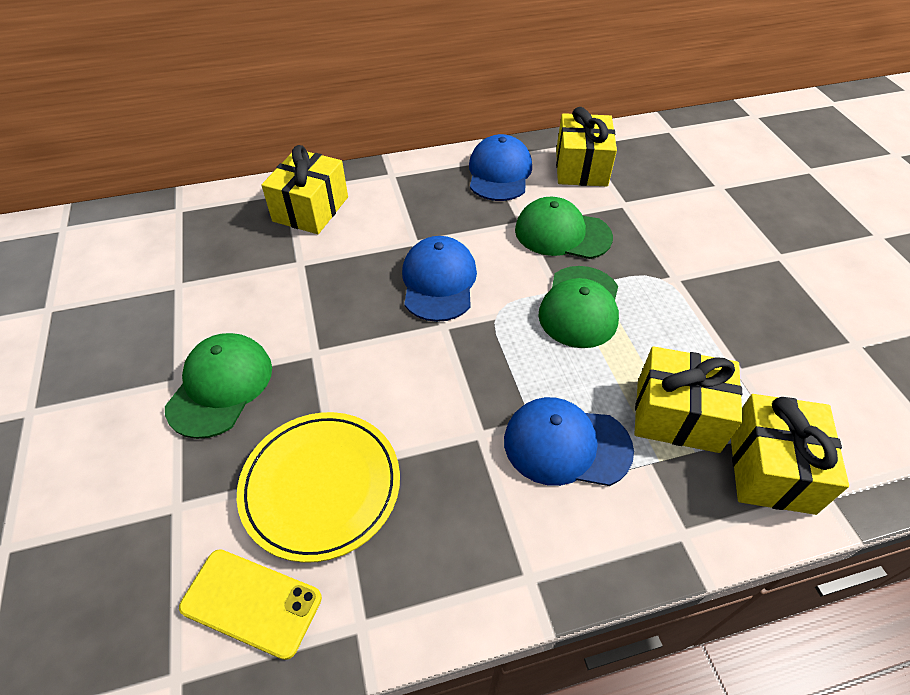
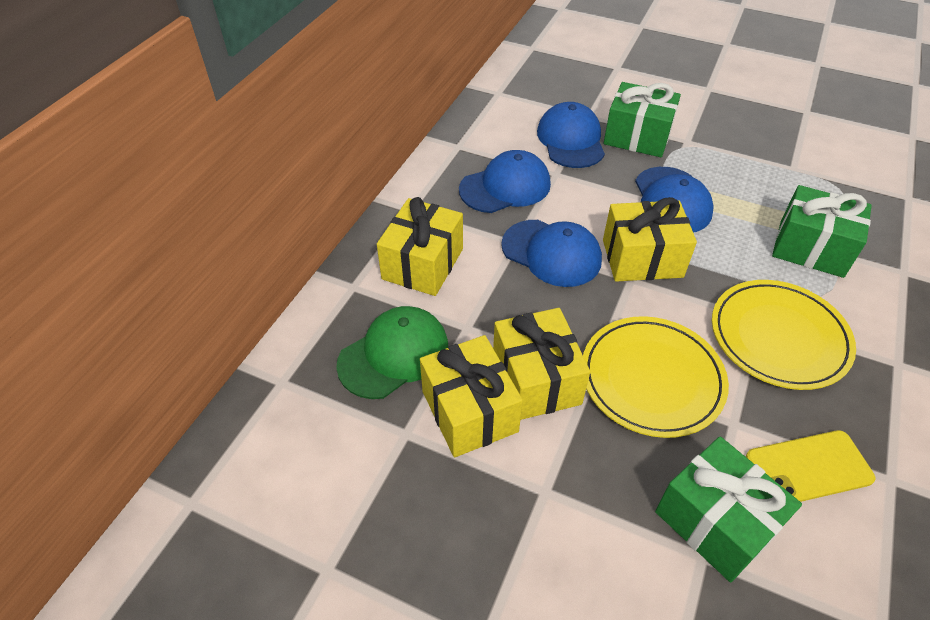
blue cap: 3 -> 4
green cap: 3 -> 1
green gift: 0 -> 3
yellow plate: 1 -> 2

